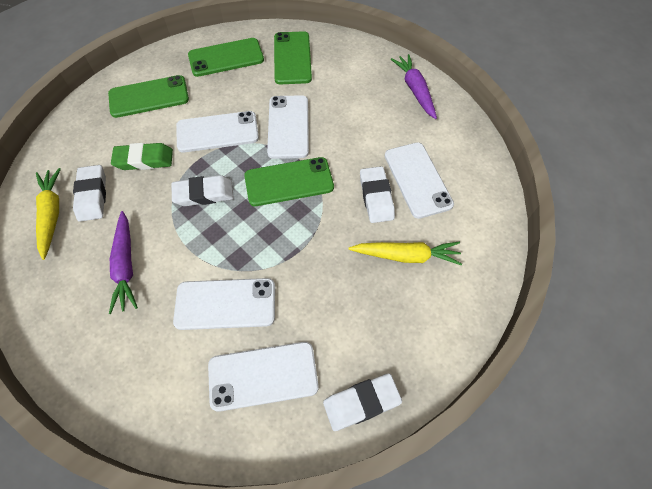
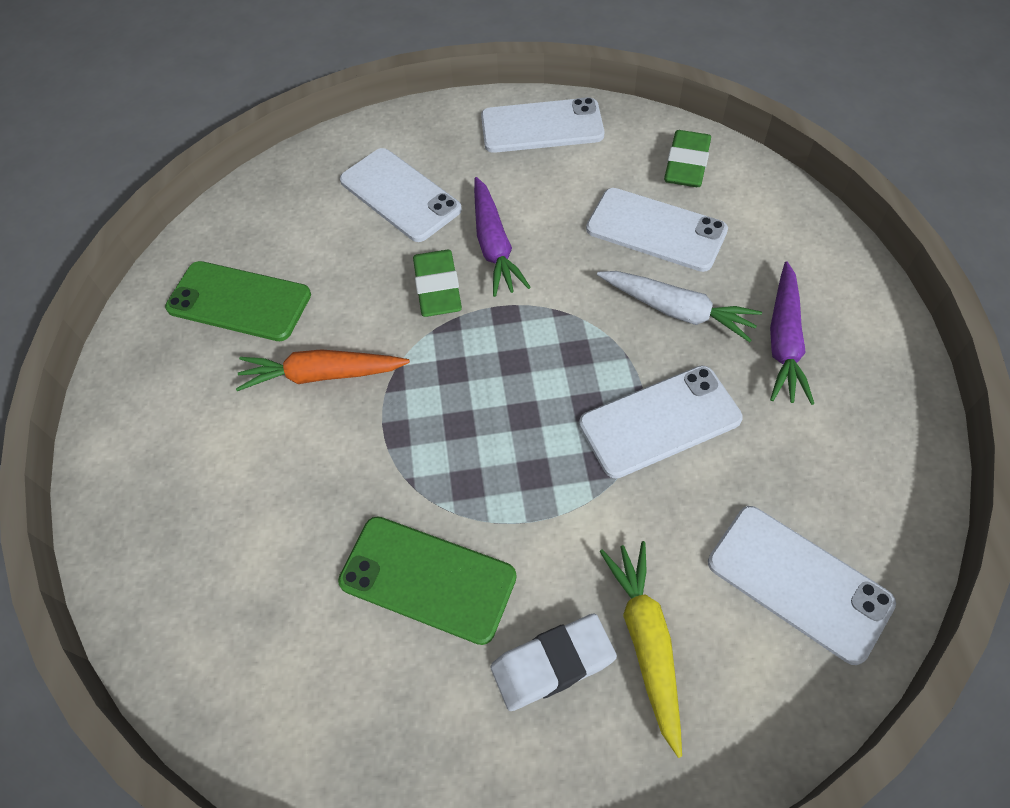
green eraser: 1 -> 2
green phone: 4 -> 2
orange carrot: 0 -> 1
white carrot: 0 -> 1
white eraser: 4 -> 1
yellow carrot: 2 -> 1

